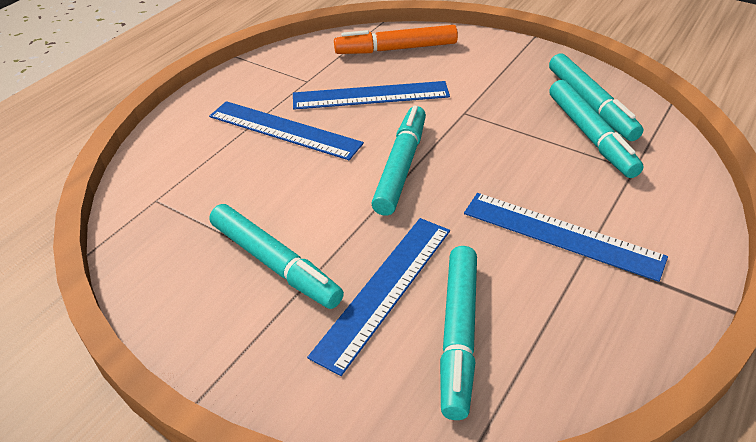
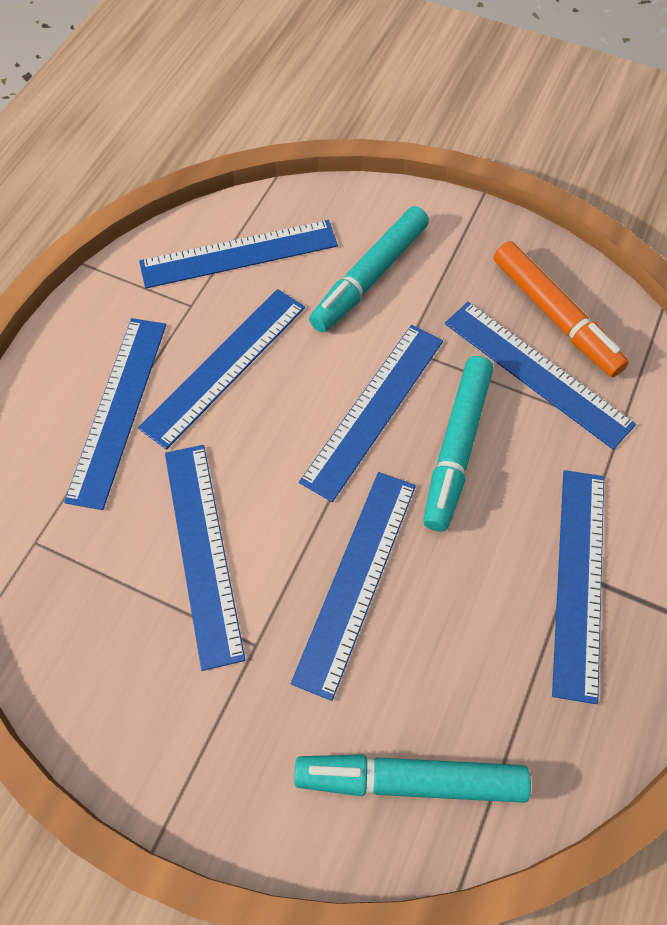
blue ruler: 4 -> 8
turquoise marker: 5 -> 3

